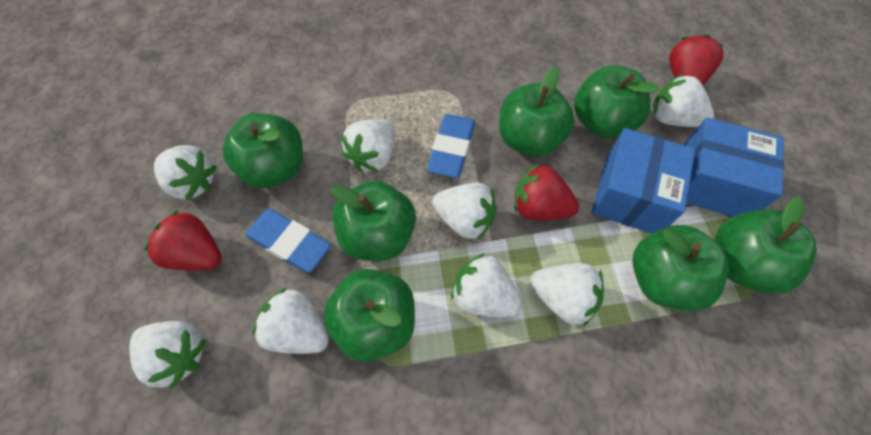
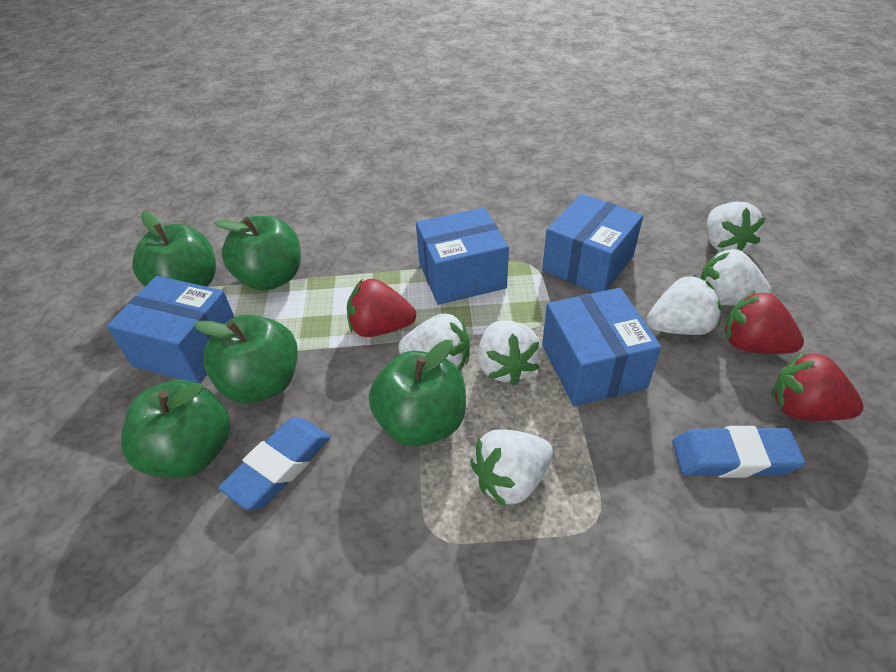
blue box: 2 -> 4
green apple: 7 -> 5
white strawberry: 8 -> 6

